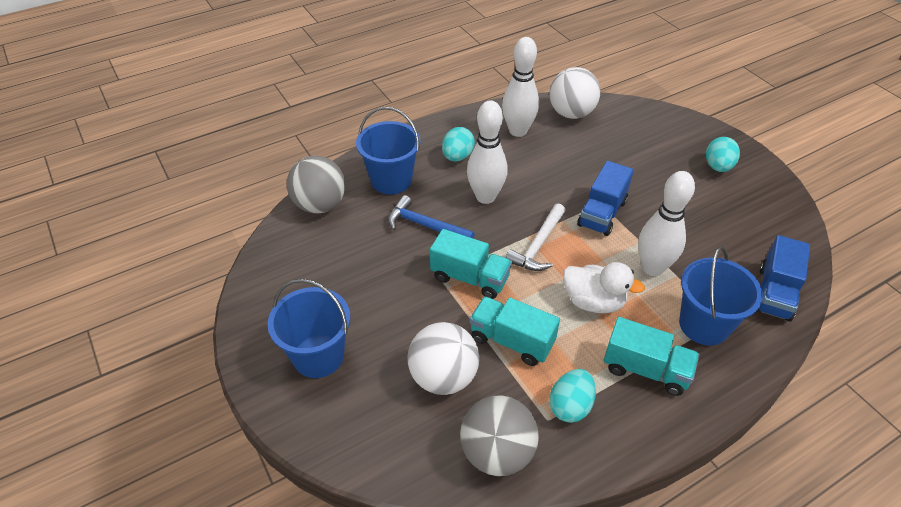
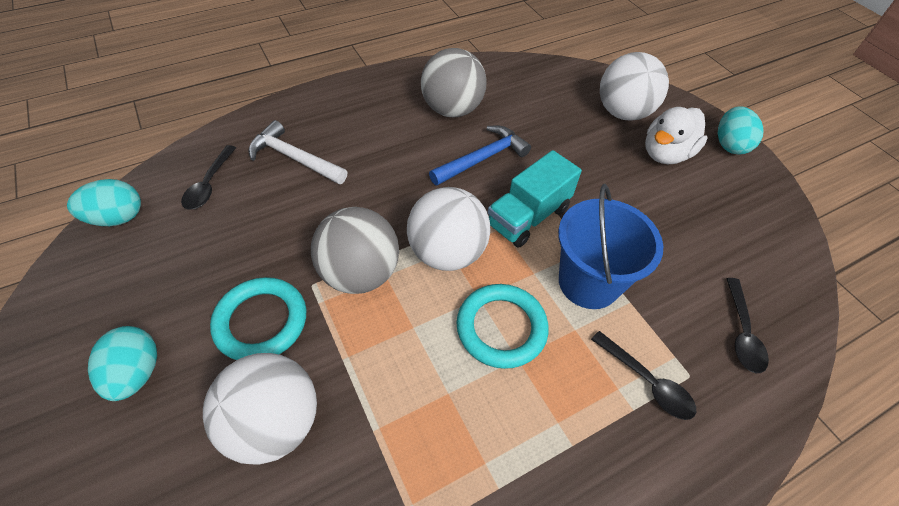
black spoon: 0 -> 3
blue bucket: 3 -> 1
blue truck: 2 -> 0
turquoise ring: 0 -> 2
turquoise truck: 3 -> 1
white ball: 2 -> 3
white bowling pin: 3 -> 0

